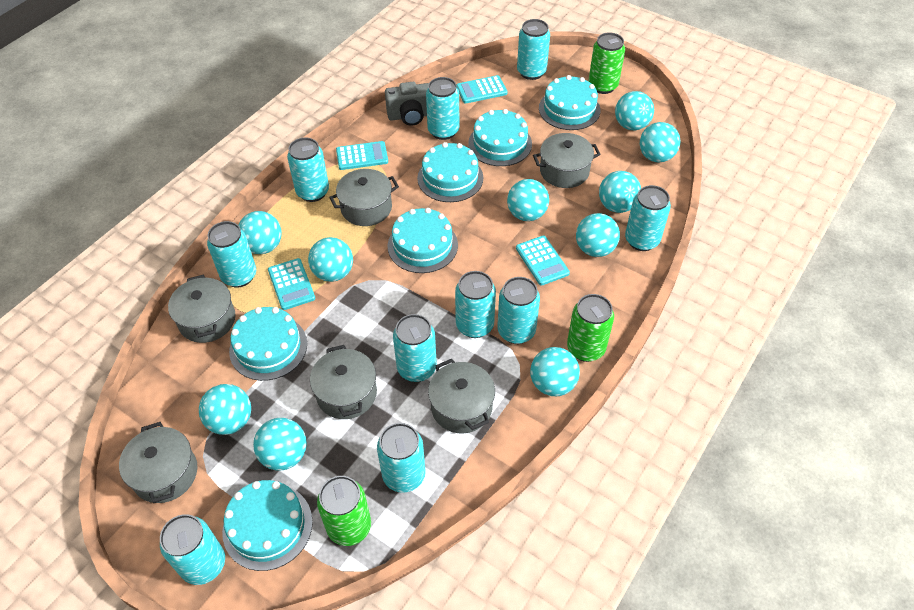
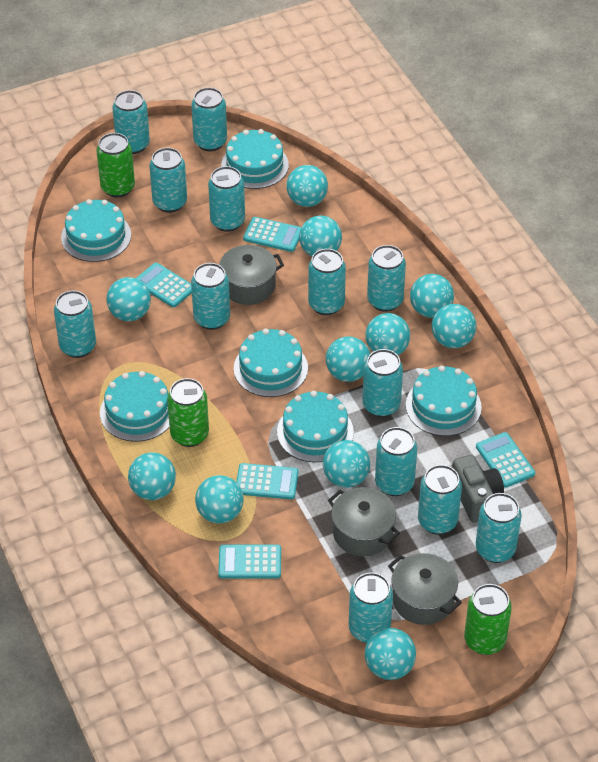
grey pot: 6 -> 3
turquoise ball: 10 -> 11
turquoise calculator: 4 -> 5
turquoise can: 10 -> 13

